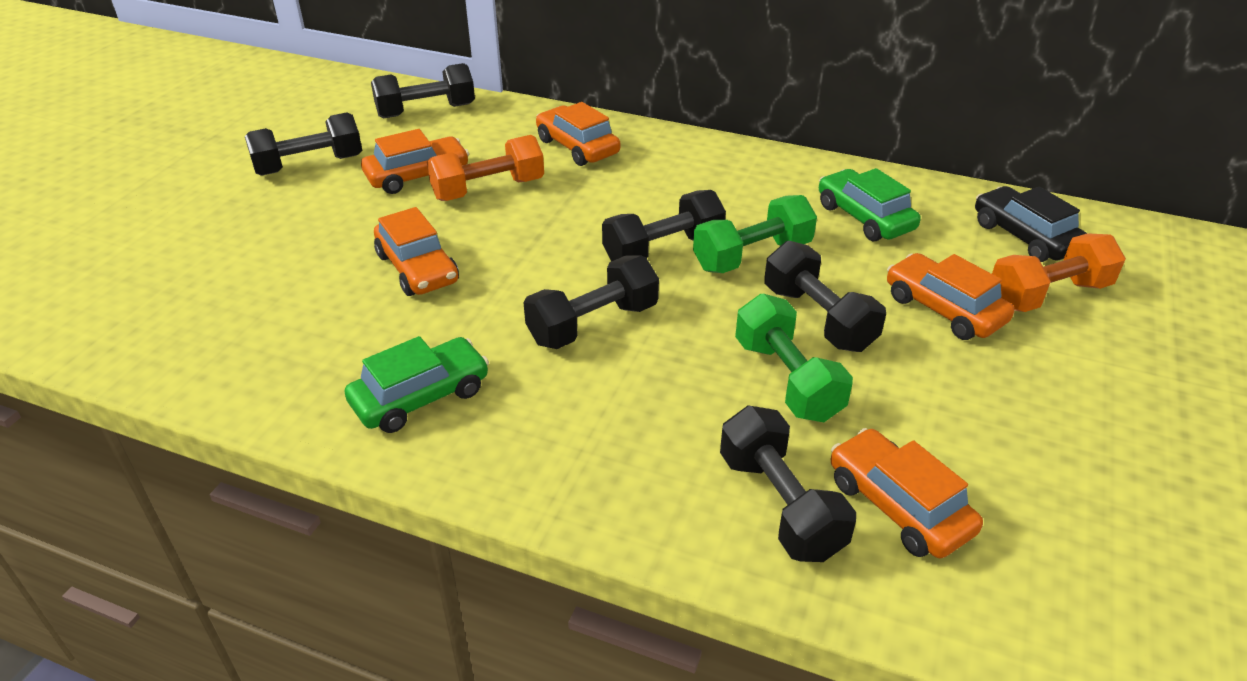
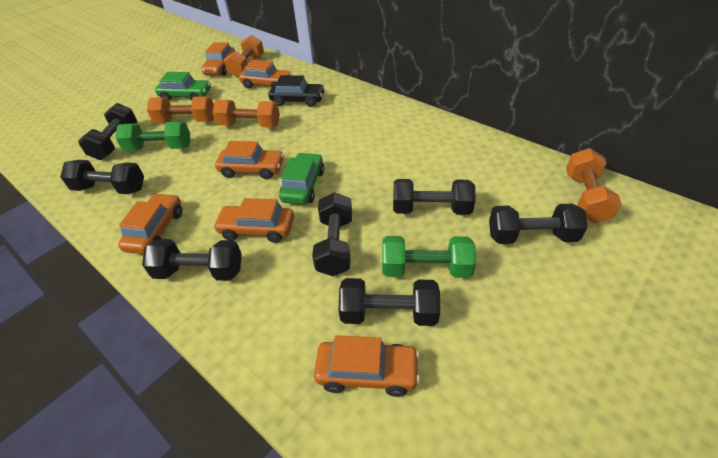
black dumbbell: 6 -> 7
orange car: 5 -> 6
orange dumbbell: 2 -> 4

